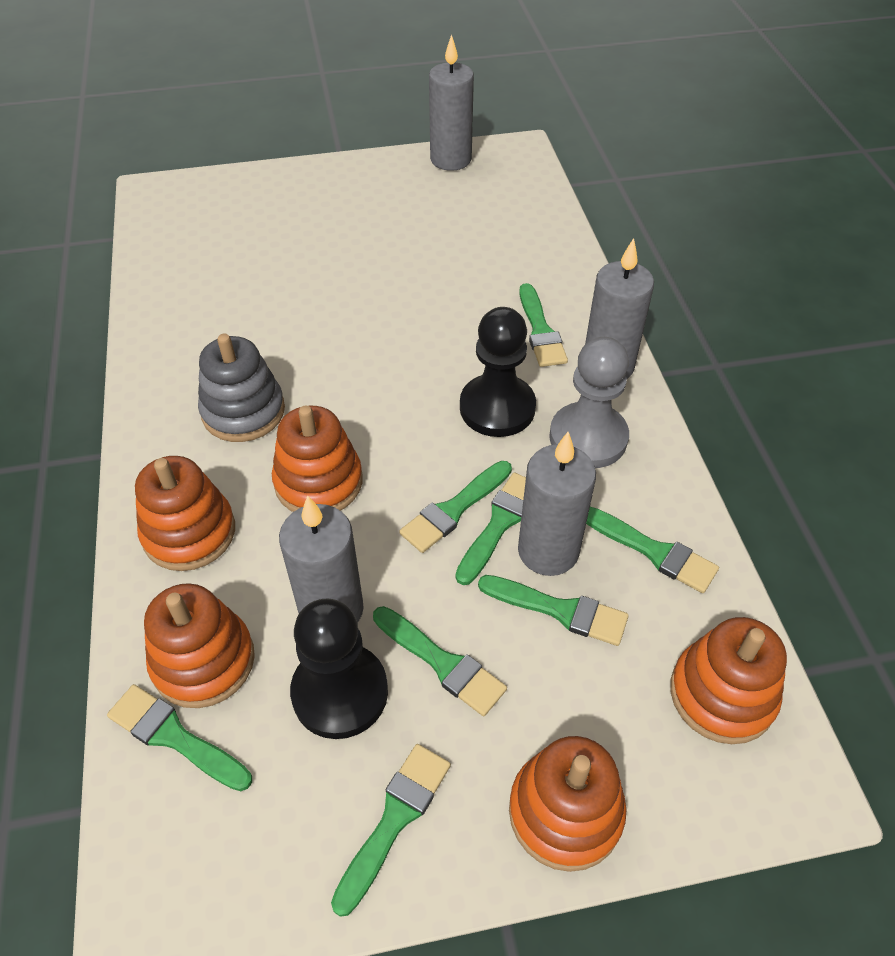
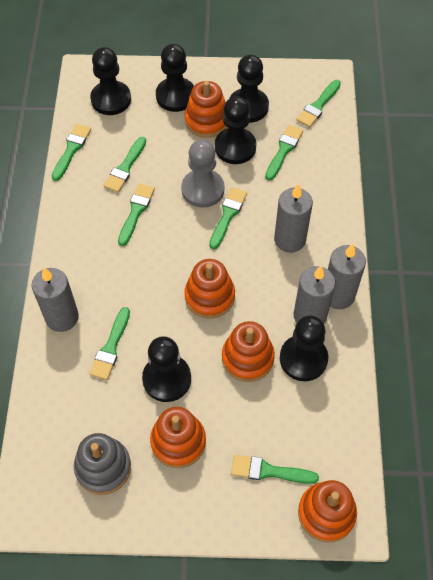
black pawn: 2 -> 6

